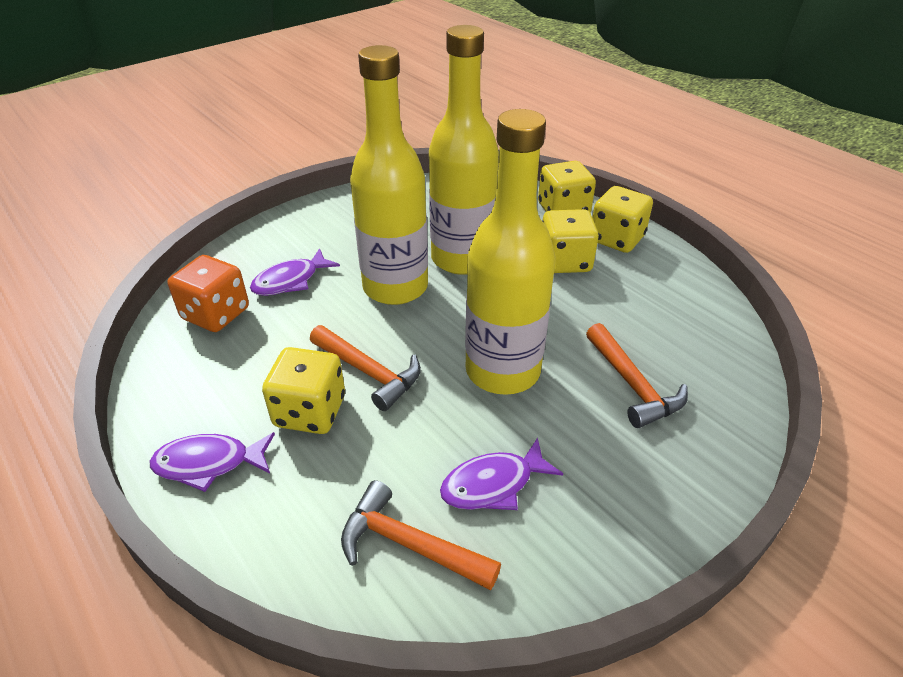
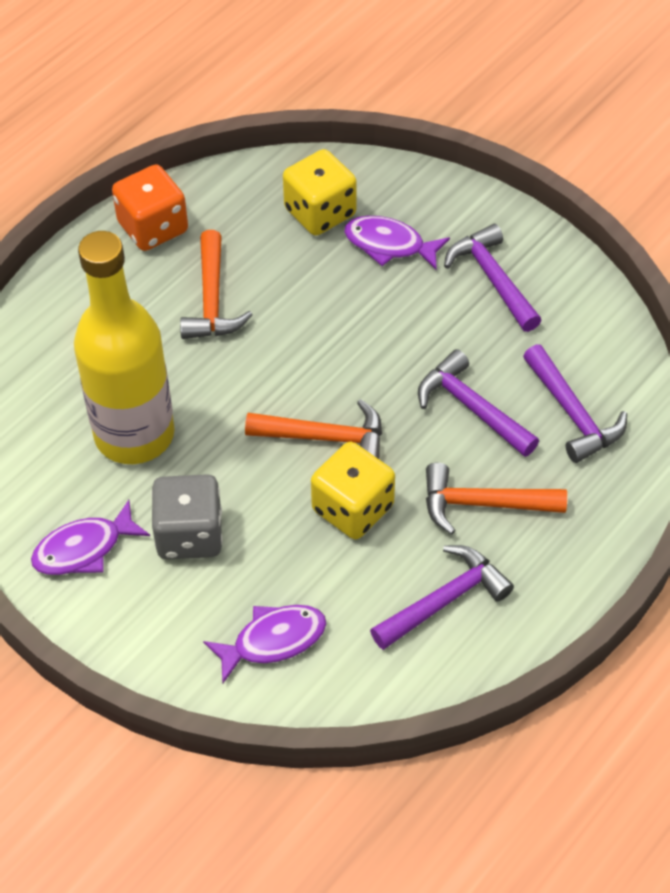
grey dice: 0 -> 1
purple hammer: 0 -> 4
yellow bottle: 3 -> 1
yellow dice: 4 -> 2

